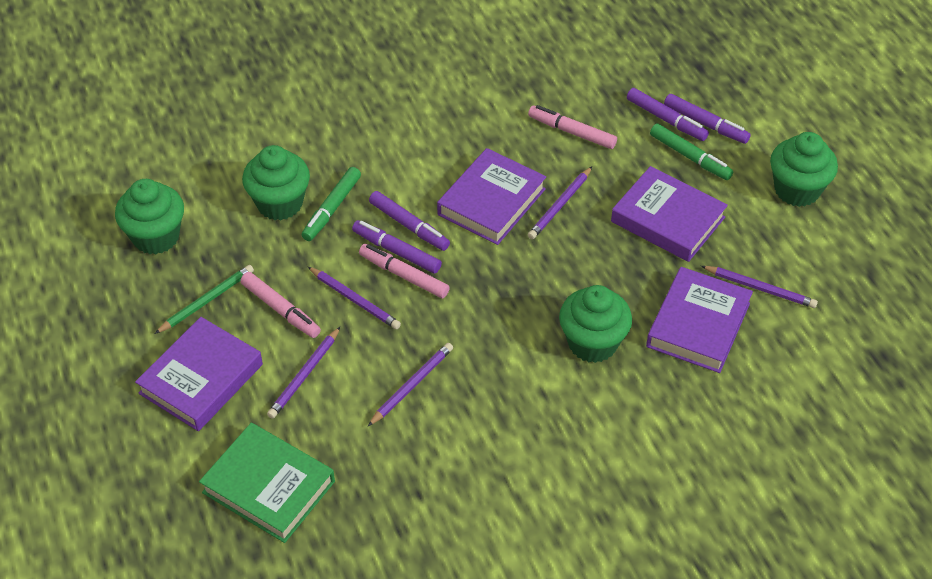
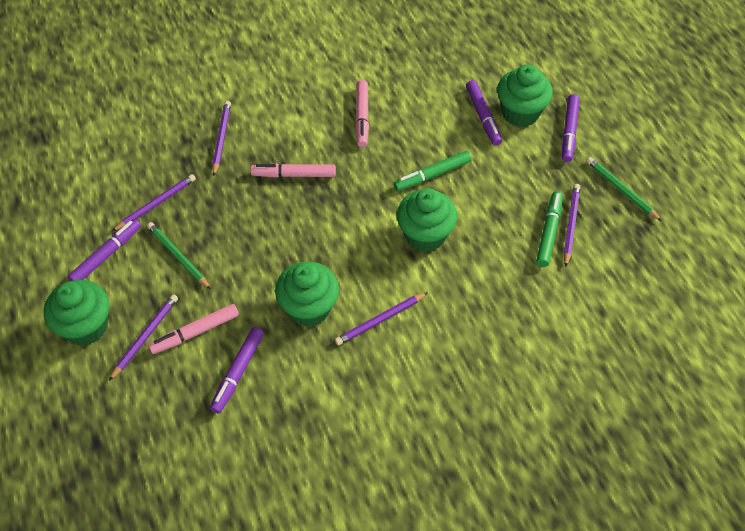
green book: 1 -> 0
green pencil: 1 -> 2
purple book: 4 -> 0

